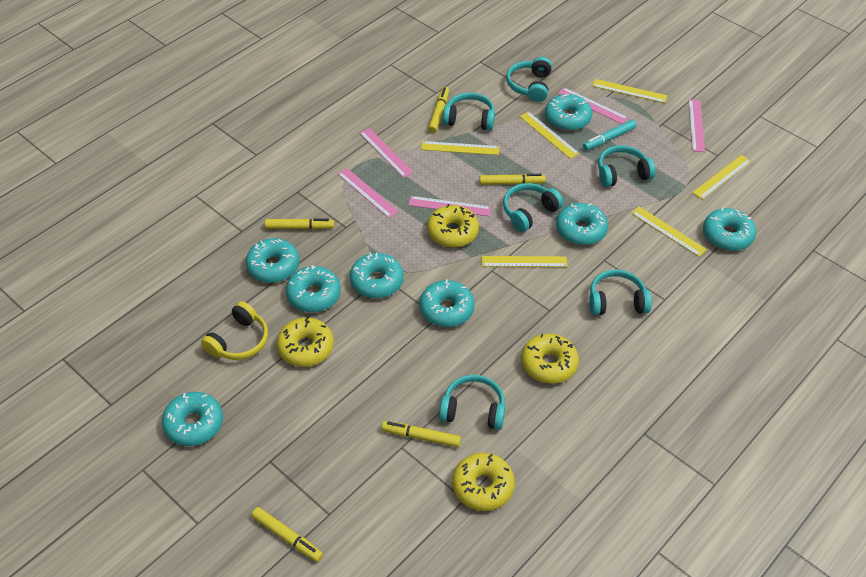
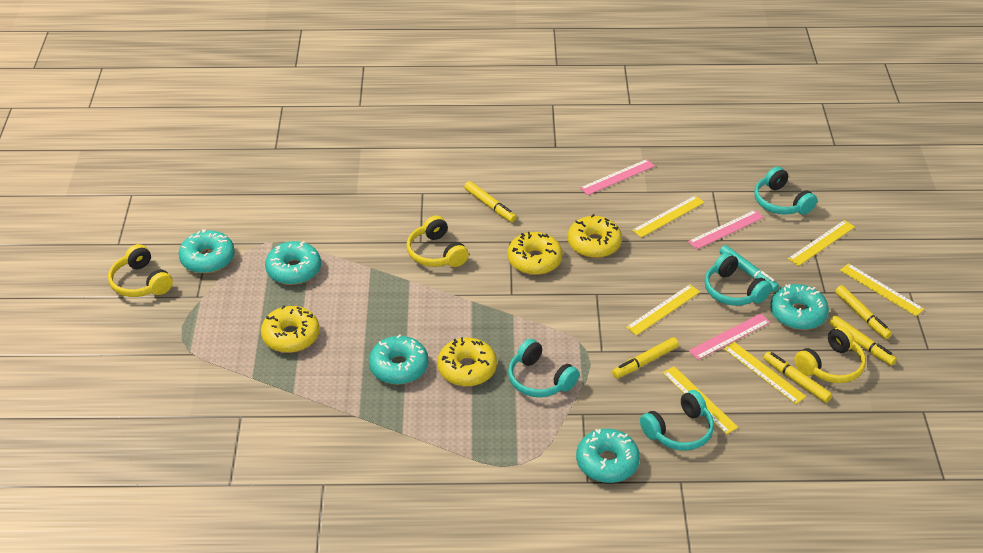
pink ruler: 5 -> 3
turquoise donut: 8 -> 5
turquoise headphones: 6 -> 4
yellow headphones: 1 -> 3

